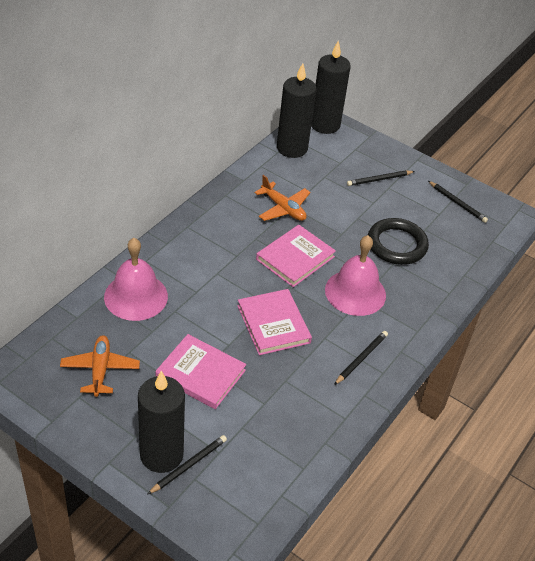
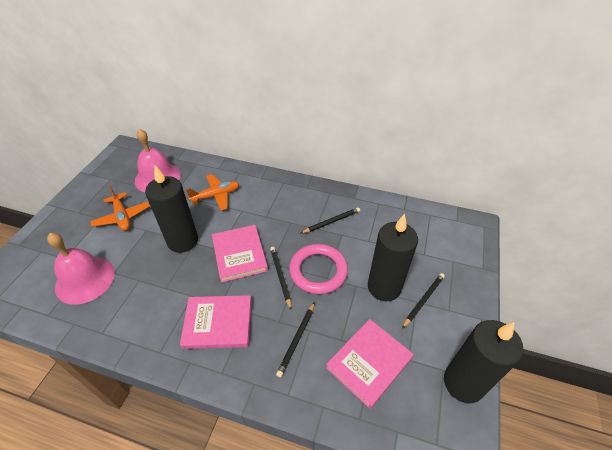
black ring: 1 -> 0
pink ring: 0 -> 1

